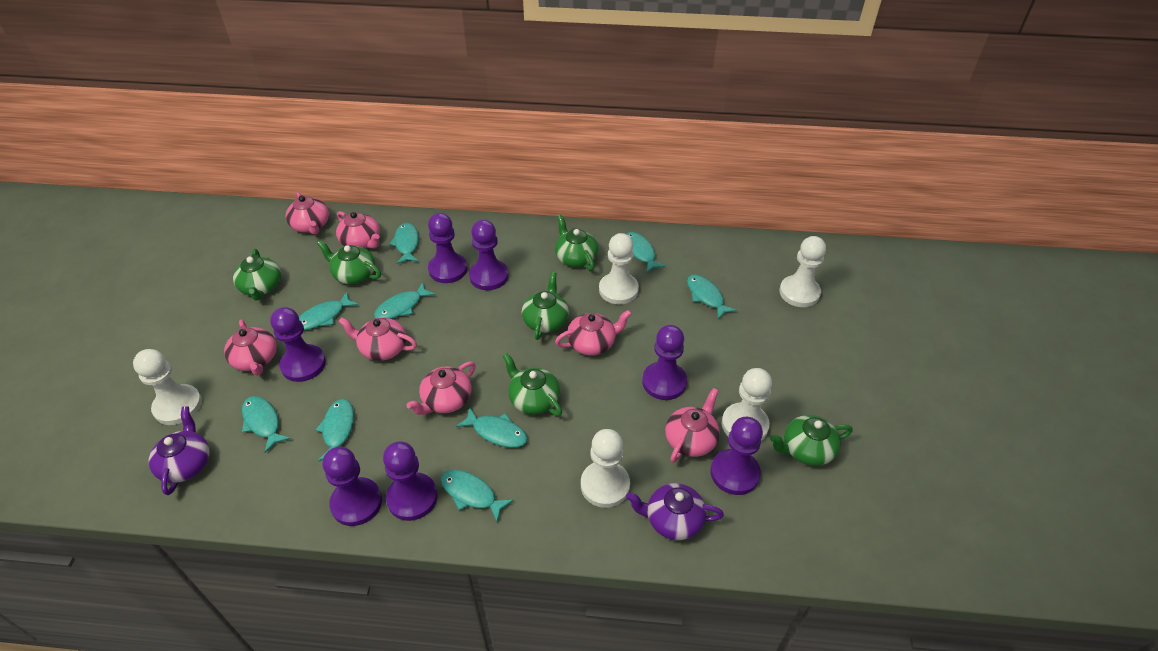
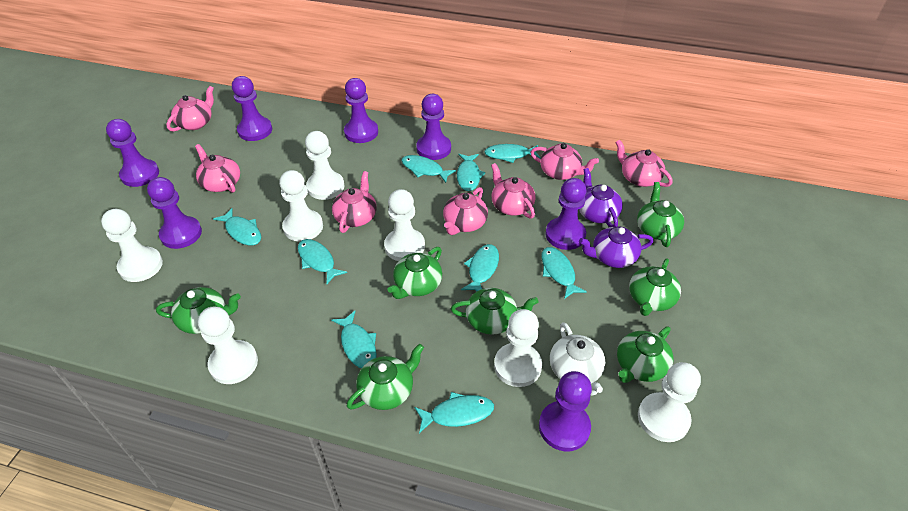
green teapot: 6 -> 7
white pawn: 5 -> 7
white teapot: 0 -> 1

